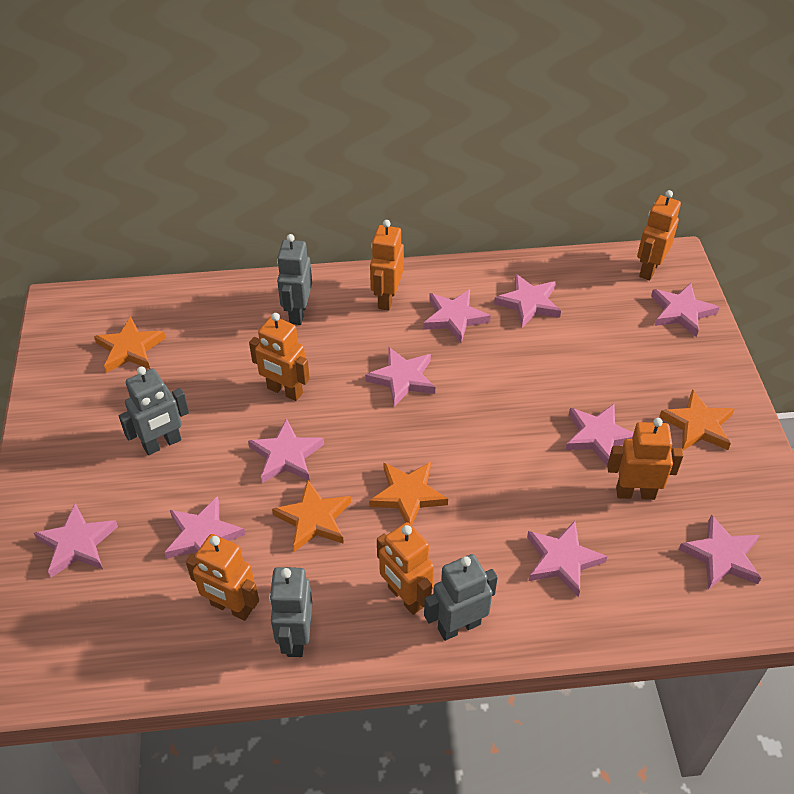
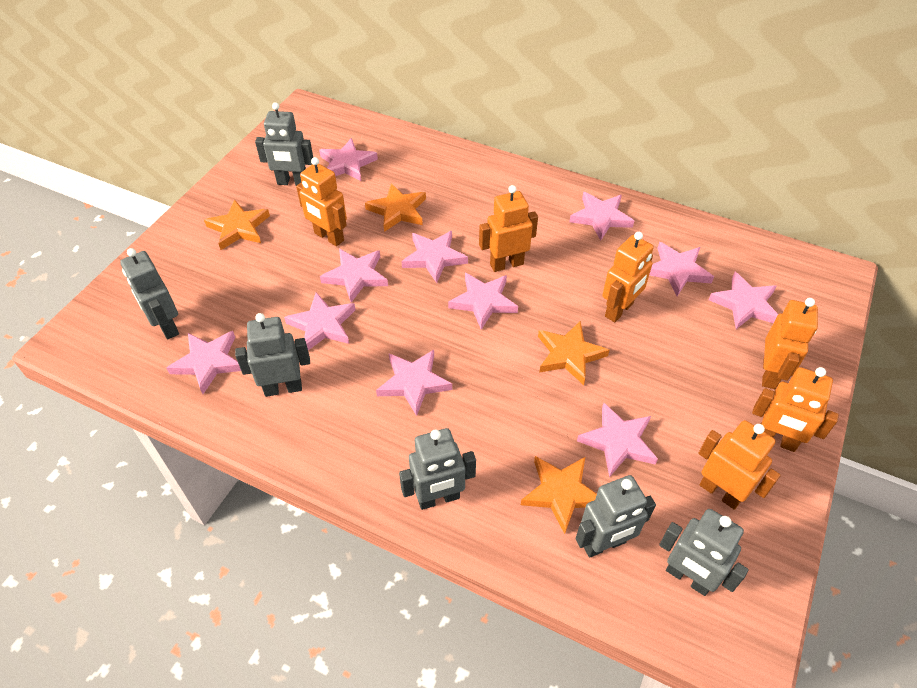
grey robot: 4 -> 6
pink star: 10 -> 11

